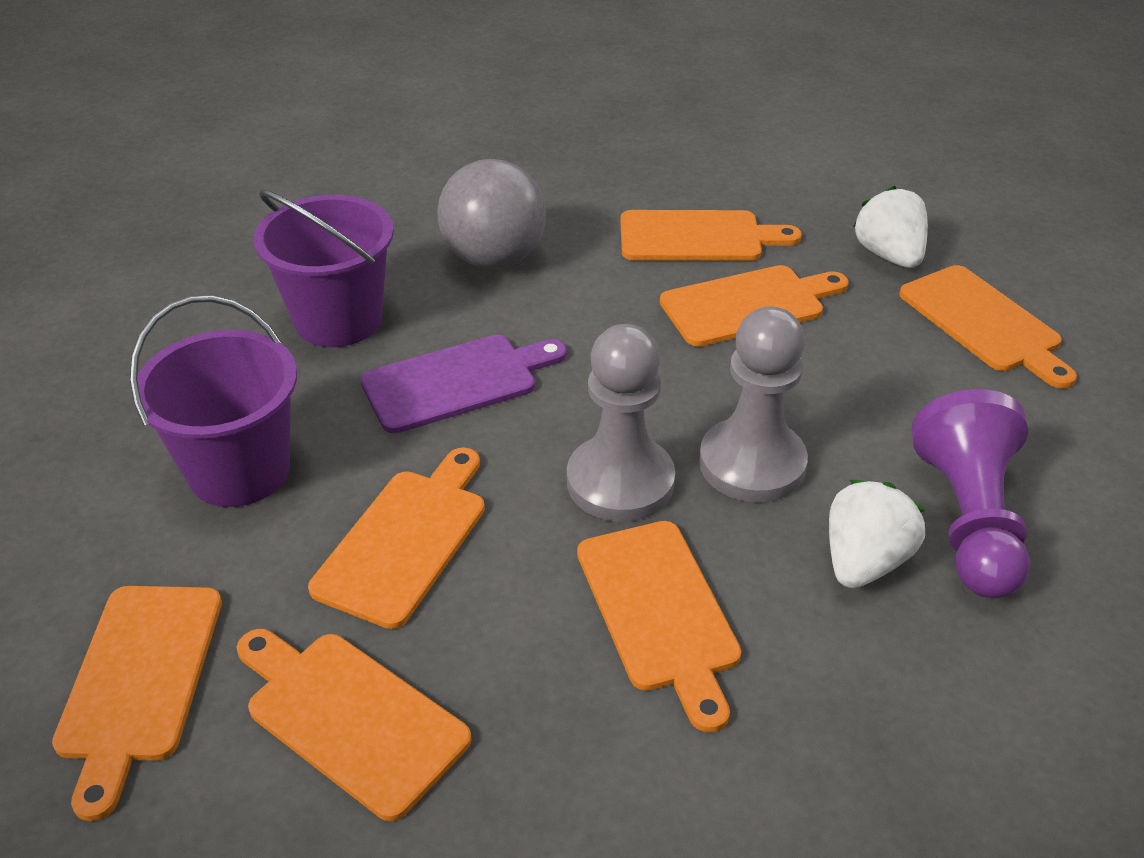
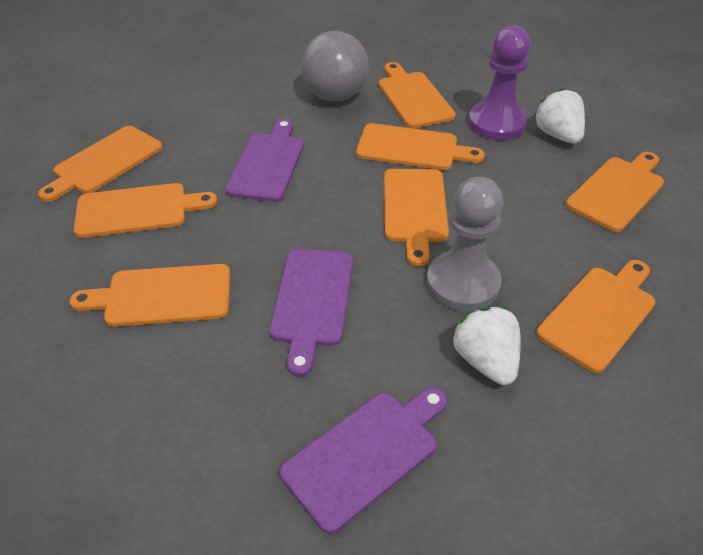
grey pawn: 2 -> 1
orange cutting board: 7 -> 8
purple bucket: 2 -> 0
purple cutting board: 1 -> 3

